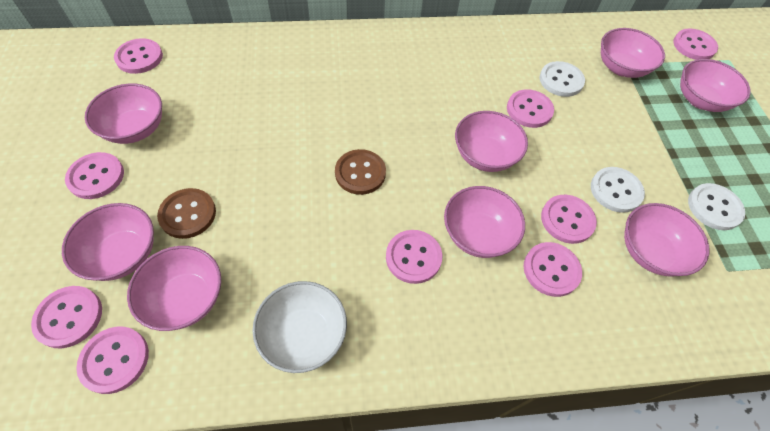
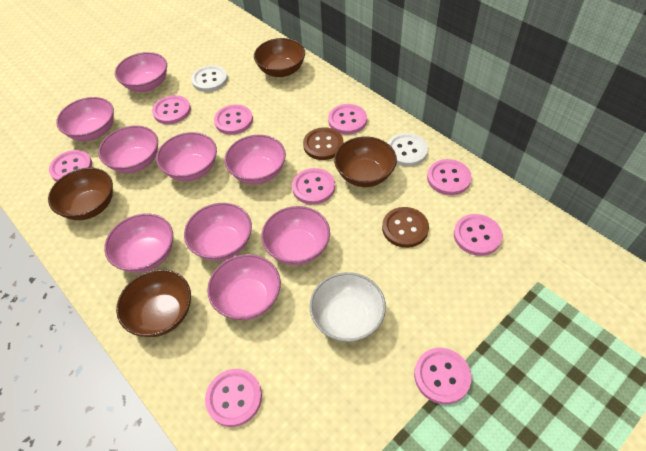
brown bowl: 0 -> 4
pink bowl: 8 -> 9
white button: 3 -> 2

